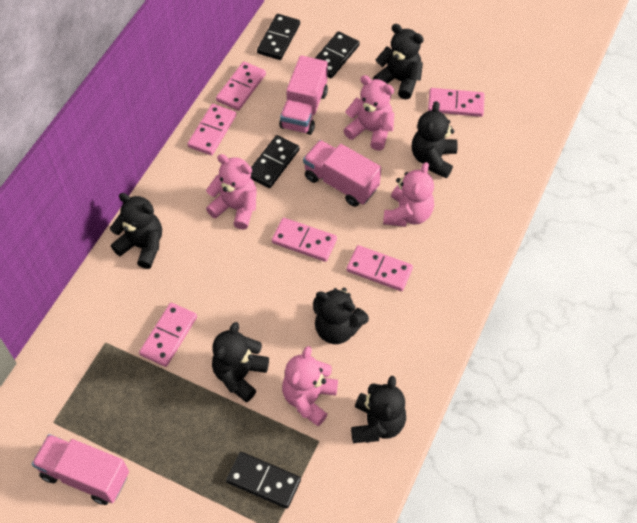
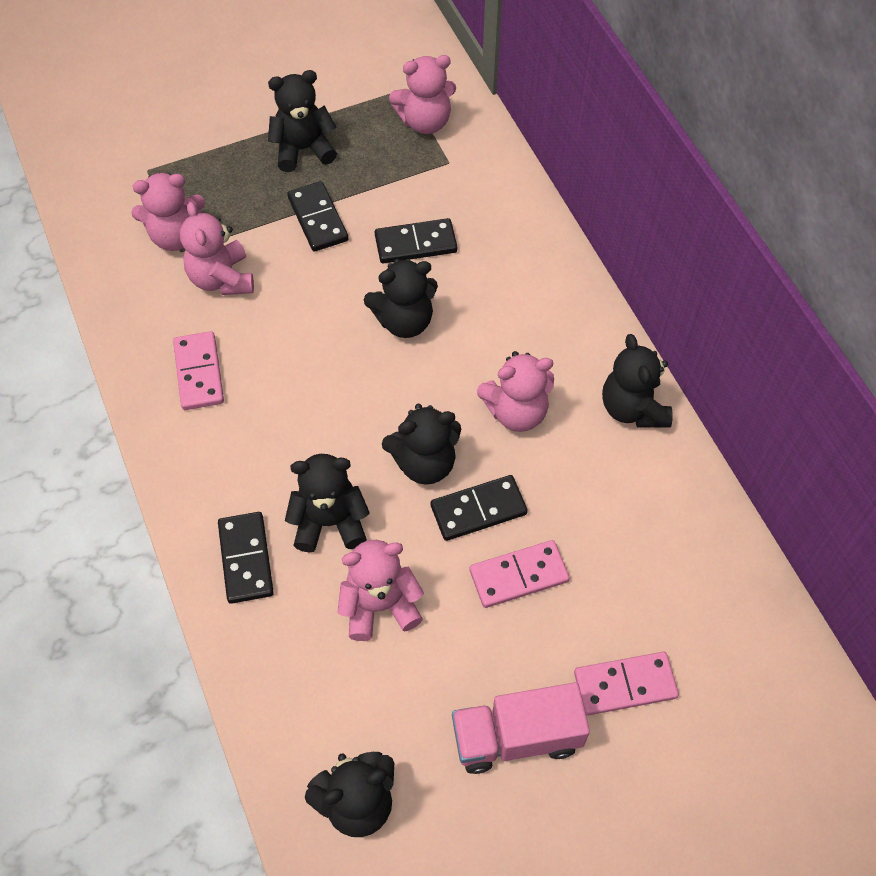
pink domino: 6 -> 3
pink teddy bear: 4 -> 5
pink truck: 3 -> 1

